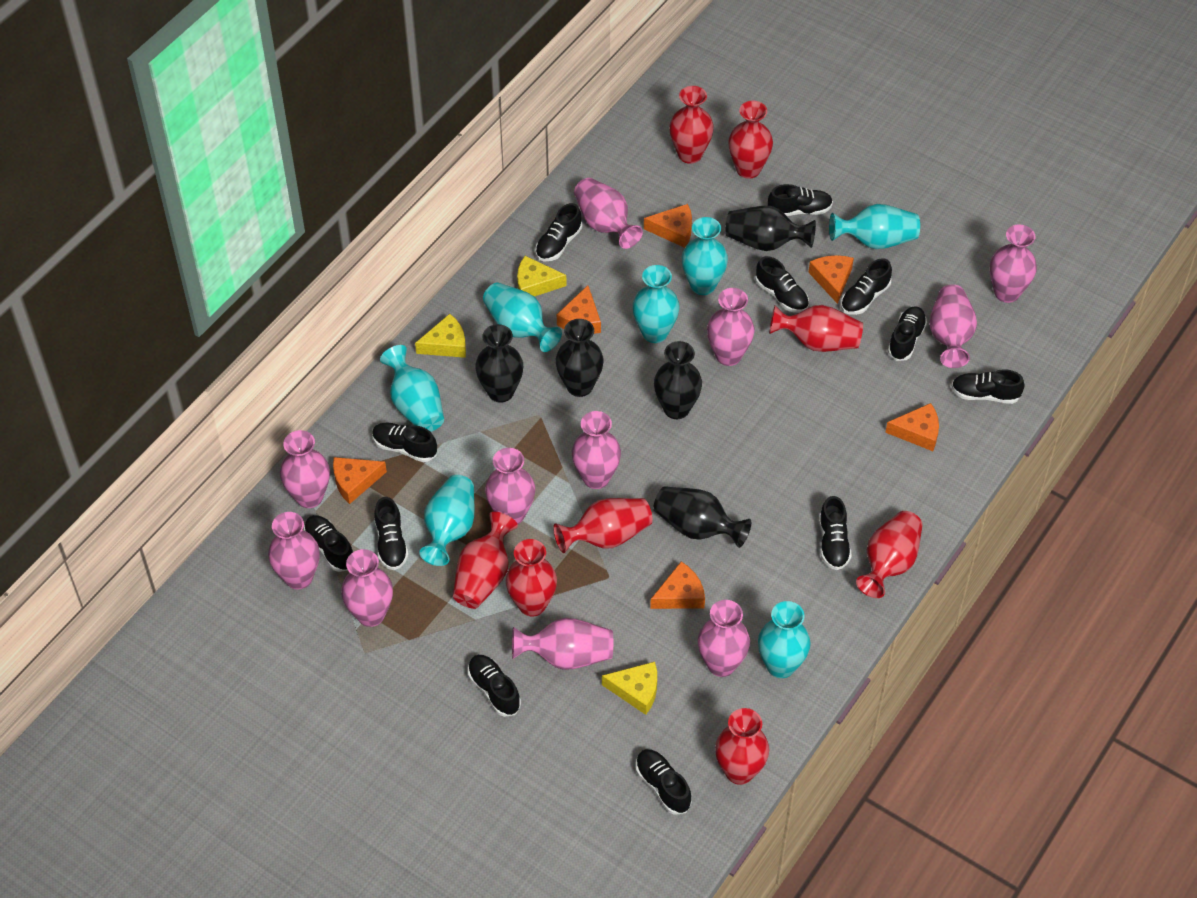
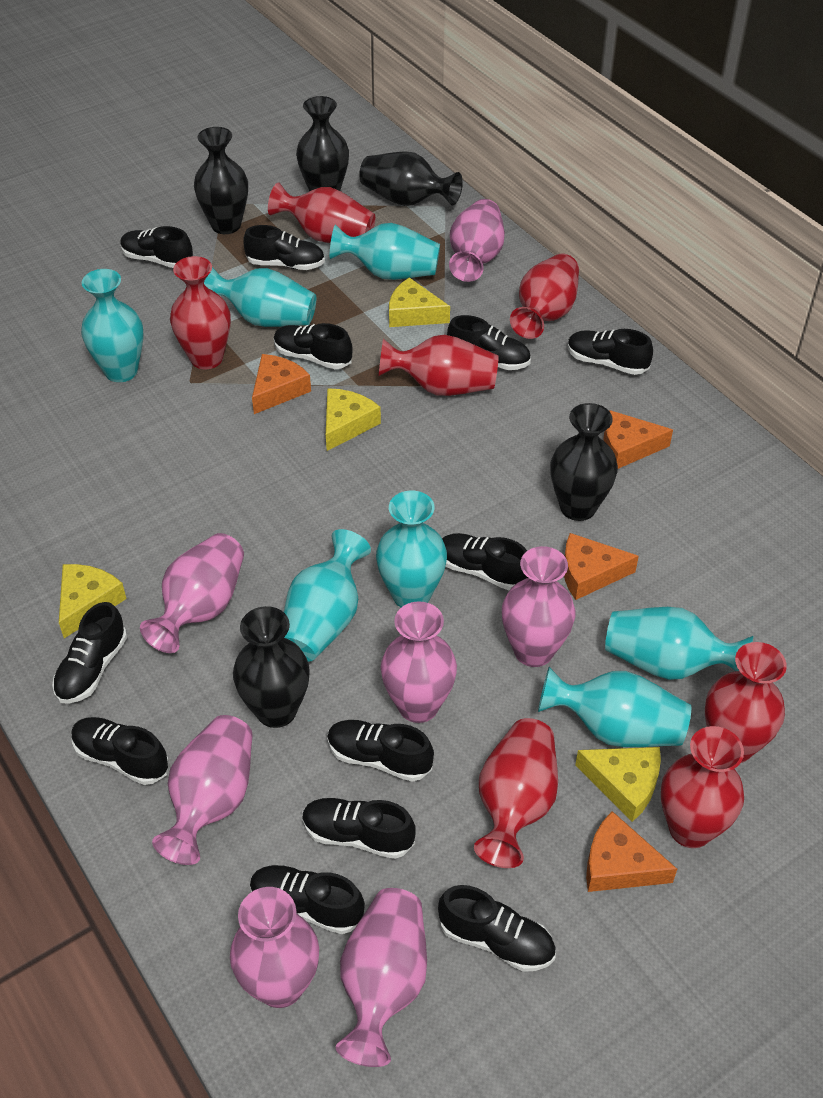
orange cheese: 6 -> 4
pink vase: 11 -> 7
red vase: 8 -> 7
yellow cheese: 3 -> 4

